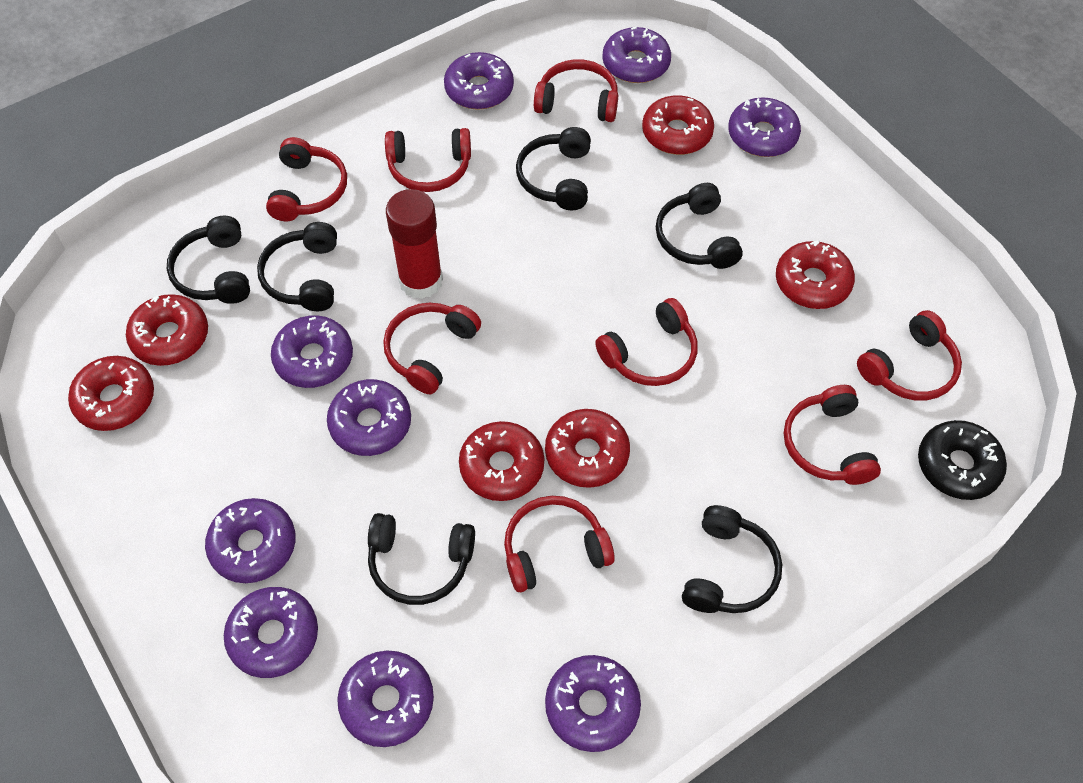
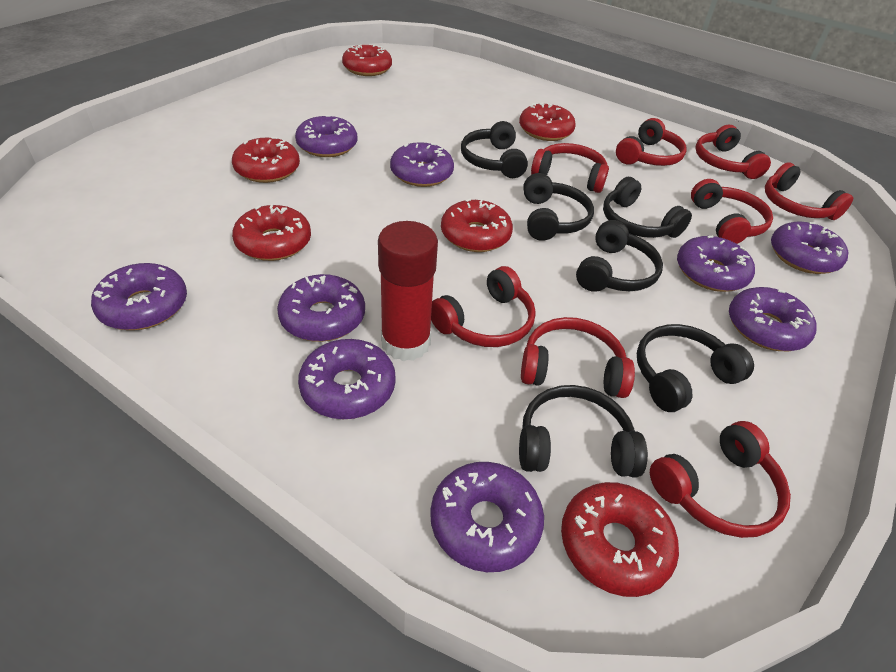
black donut: 1 -> 0

